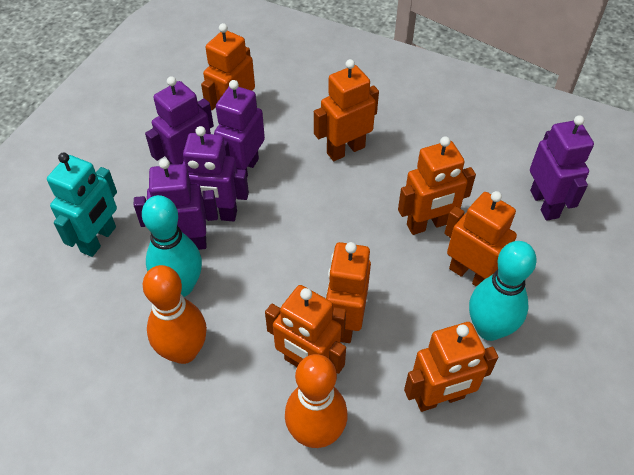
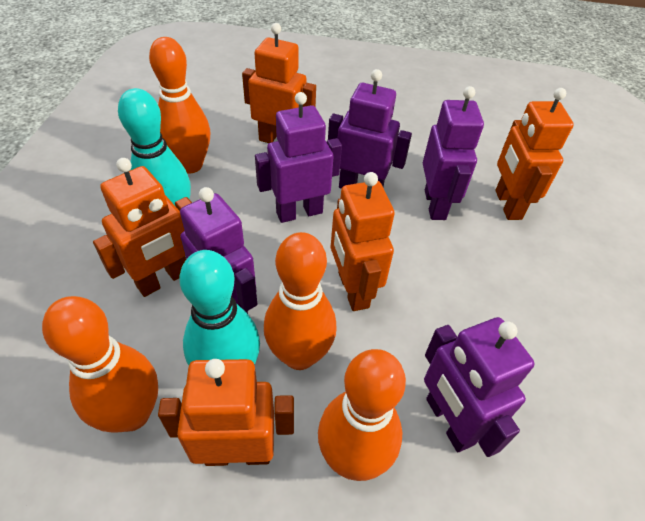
orange bowling pin: 2 -> 4
orange robot: 7 -> 5
turquoise robot: 1 -> 0

